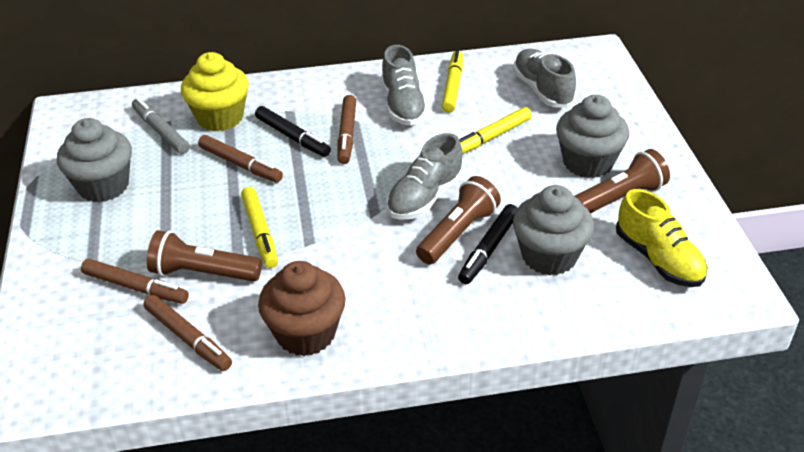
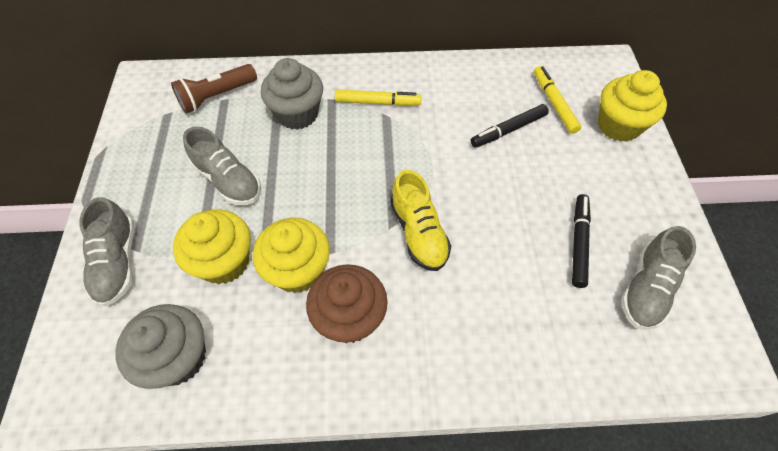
brown flashlight: 3 -> 1
brown marker: 4 -> 0
grey cupcake: 3 -> 2
grey marker: 1 -> 0
yellow cupcake: 1 -> 3
yellow marker: 3 -> 2

